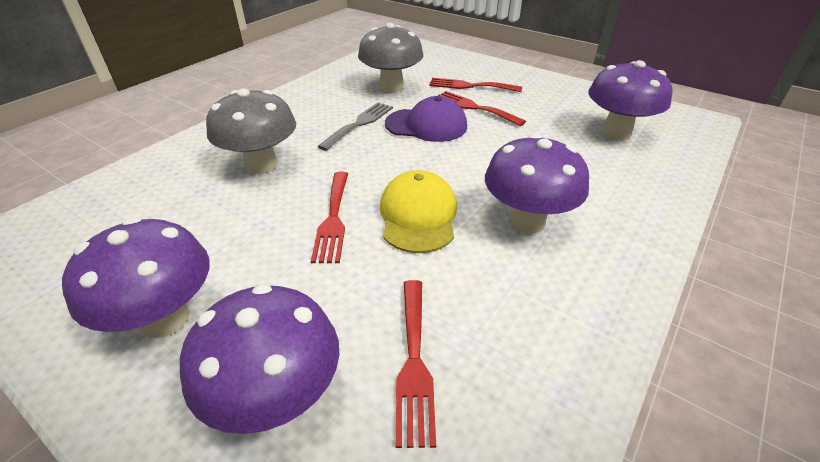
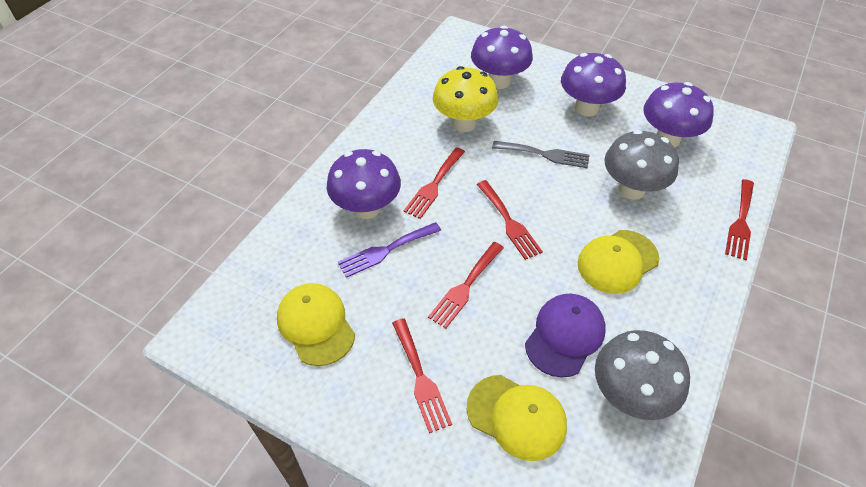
purple fork: 0 -> 1
red fork: 4 -> 5
yellow cap: 1 -> 3
yellow mushroom: 0 -> 1

